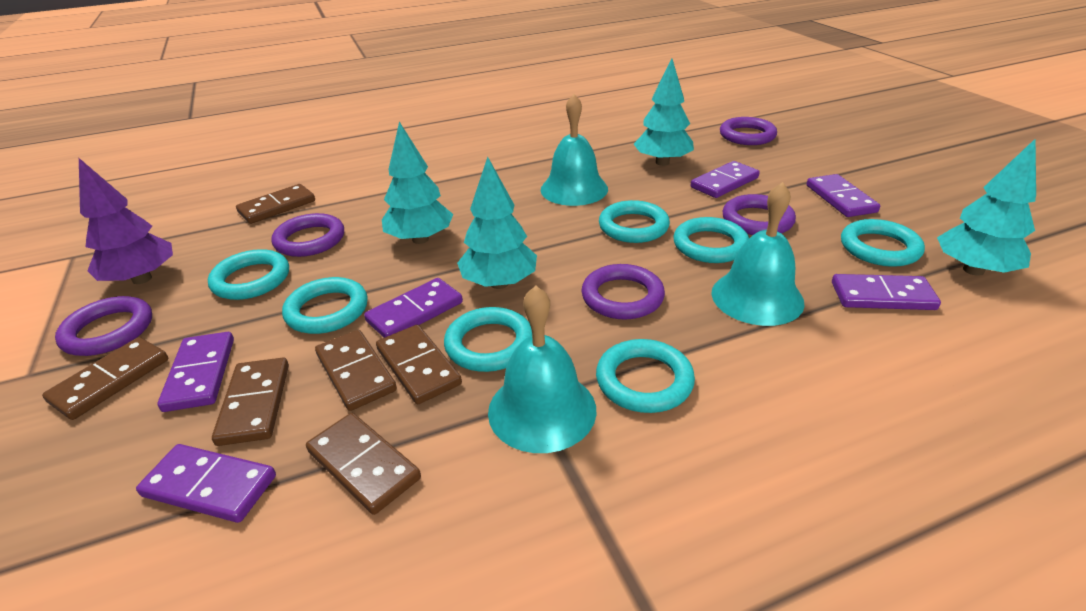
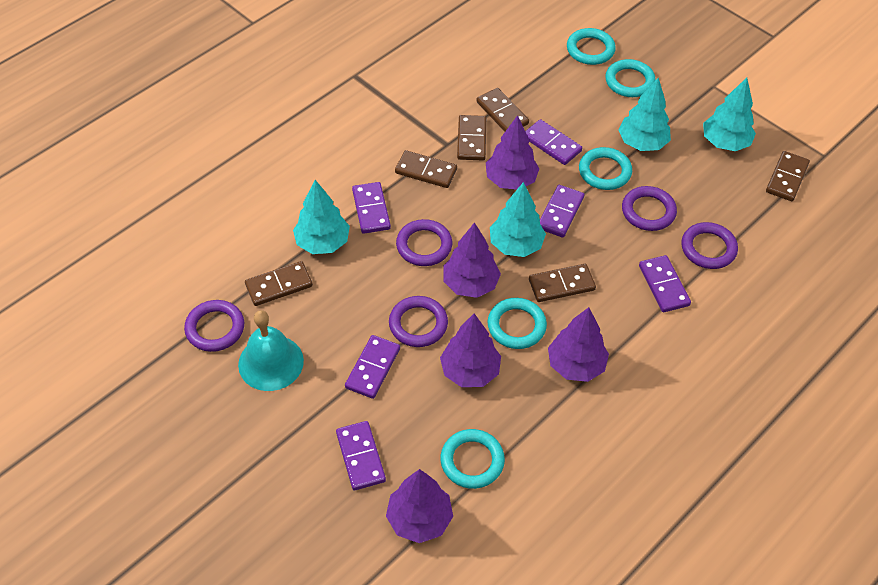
purple tree: 1 -> 5
turquoise bell: 3 -> 1
turquoise ring: 7 -> 5

